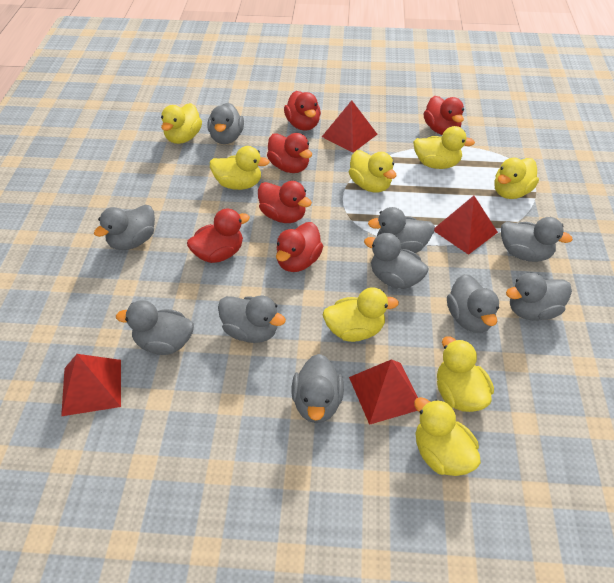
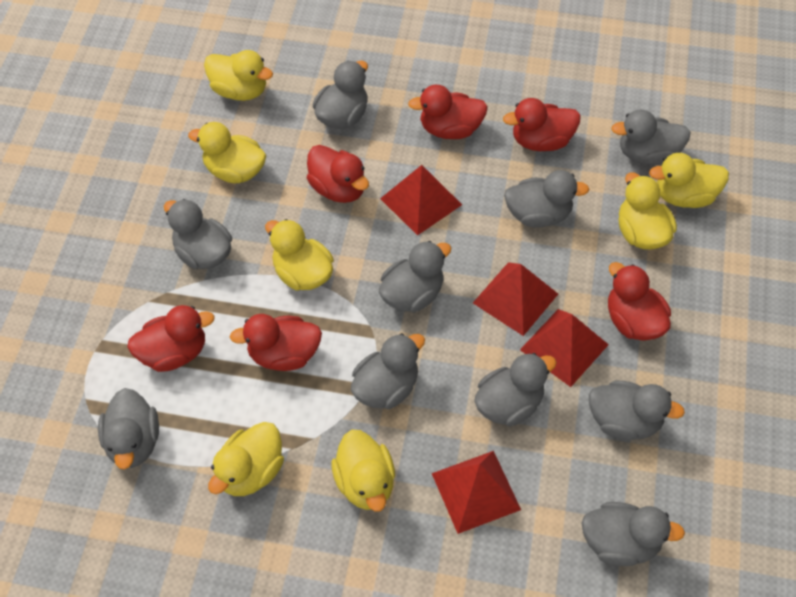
yellow duck: 8 -> 7

